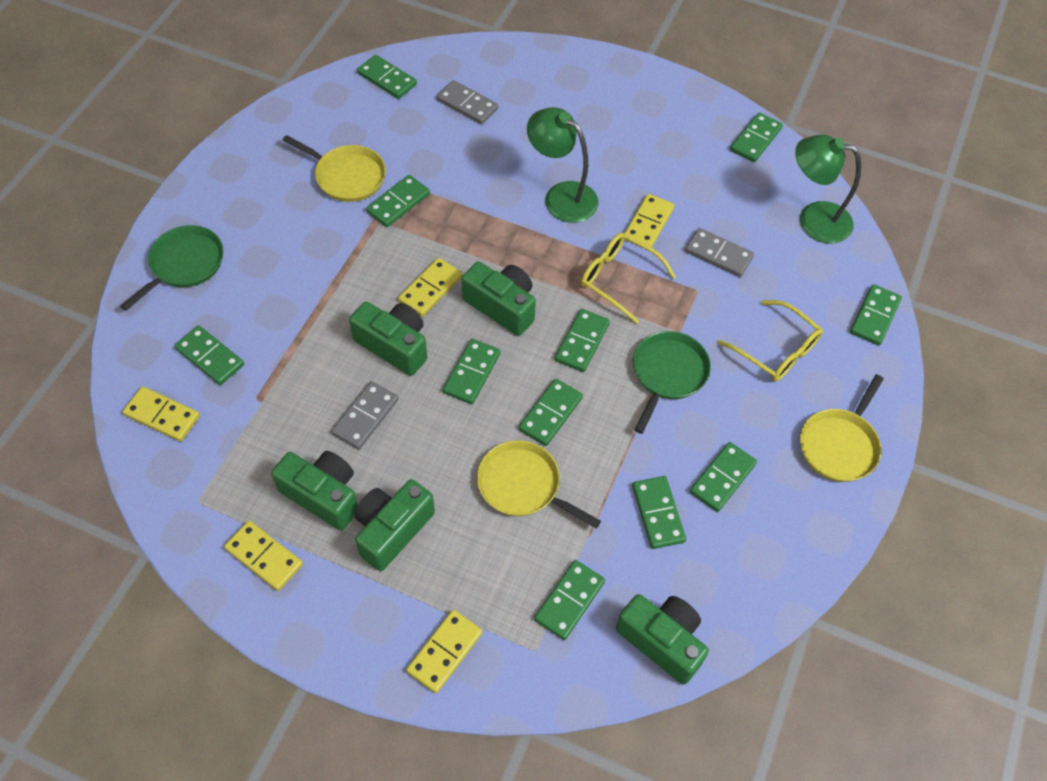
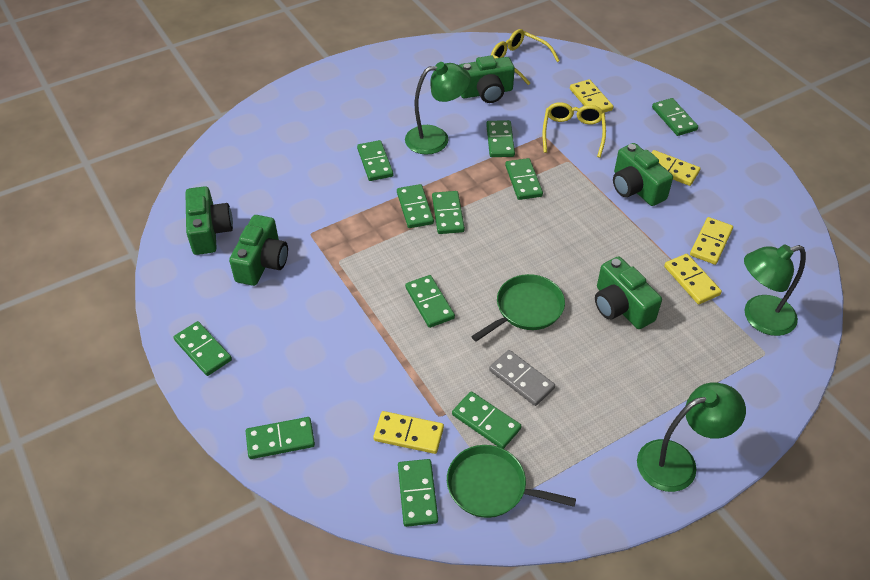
green lamp: 2 -> 3
grey domino: 3 -> 1
yellow pan: 3 -> 0

